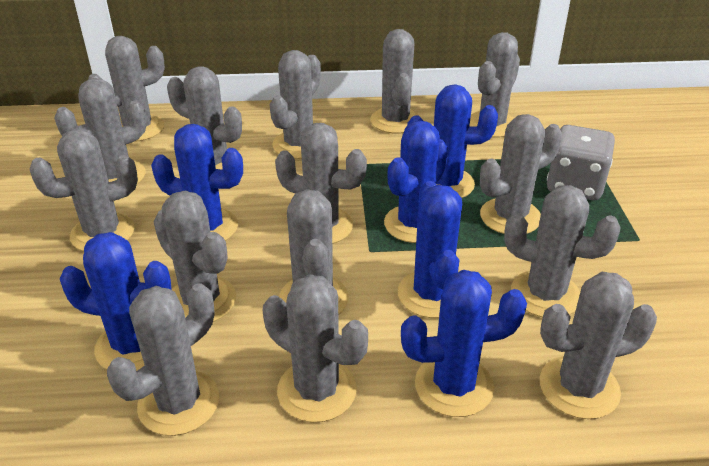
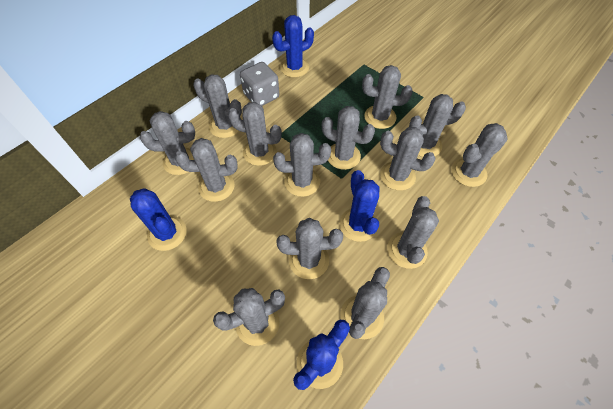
blue cactus: 6 -> 4
grey cactus: 15 -> 14

